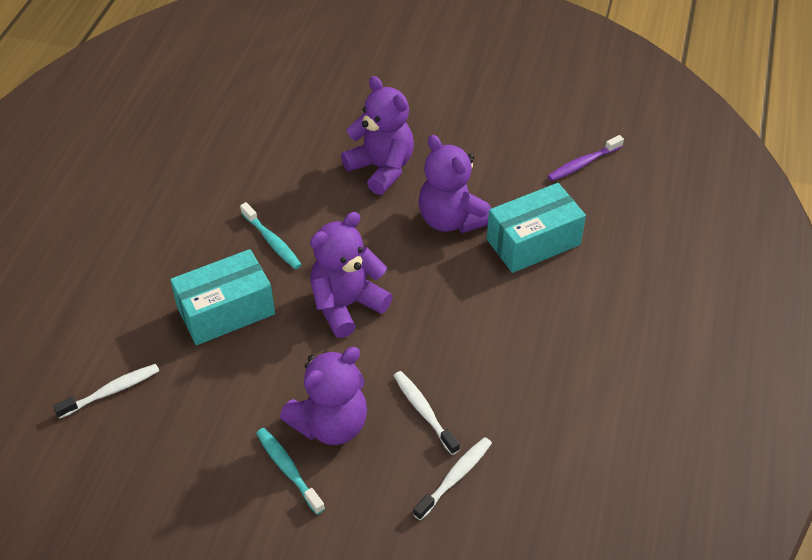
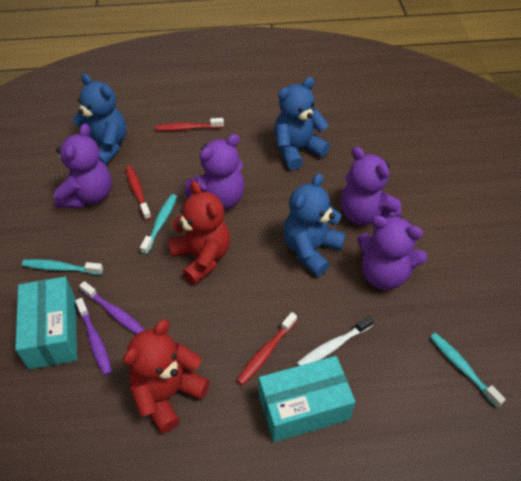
blue teddy bear: 0 -> 3
purple toothbrush: 1 -> 2
red teddy bear: 0 -> 2
red toothbrush: 0 -> 3
turquoise toothbrush: 2 -> 3
white toothbrush: 3 -> 1

